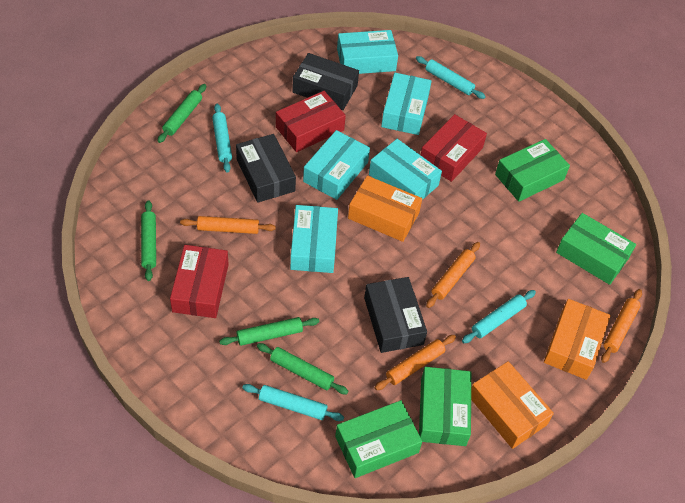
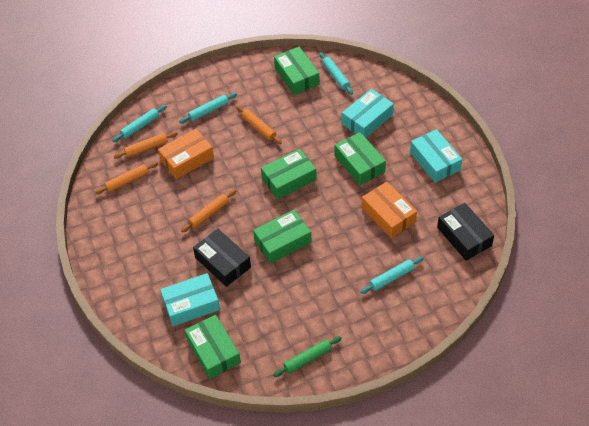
black box: 3 -> 2
green box: 4 -> 5
green rolling pin: 4 -> 1
orange box: 3 -> 2
red box: 3 -> 0
turquoise box: 5 -> 3

